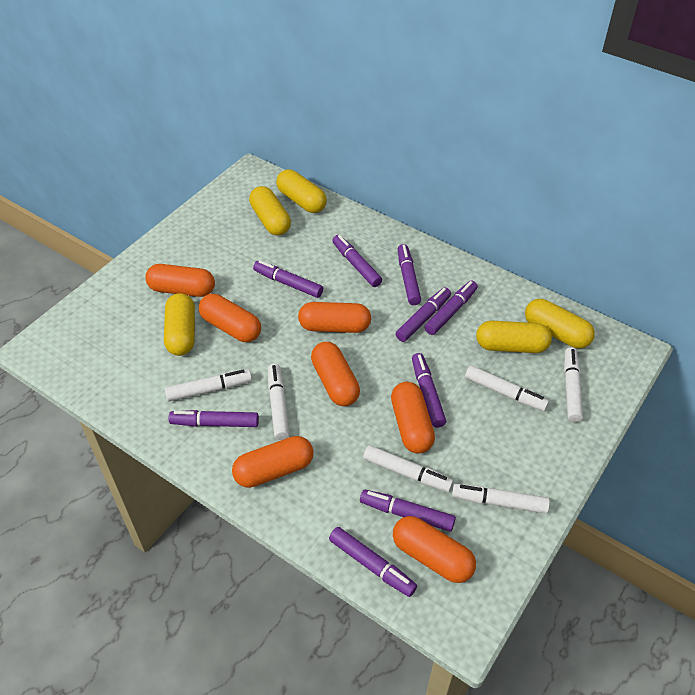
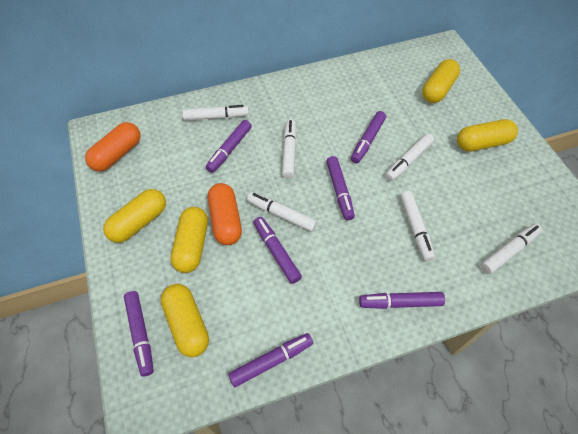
orange capsule: 7 -> 2
purple marker: 9 -> 7

